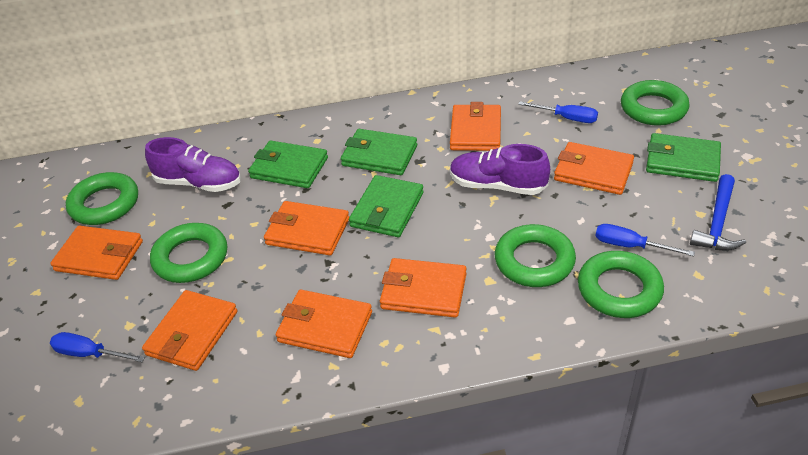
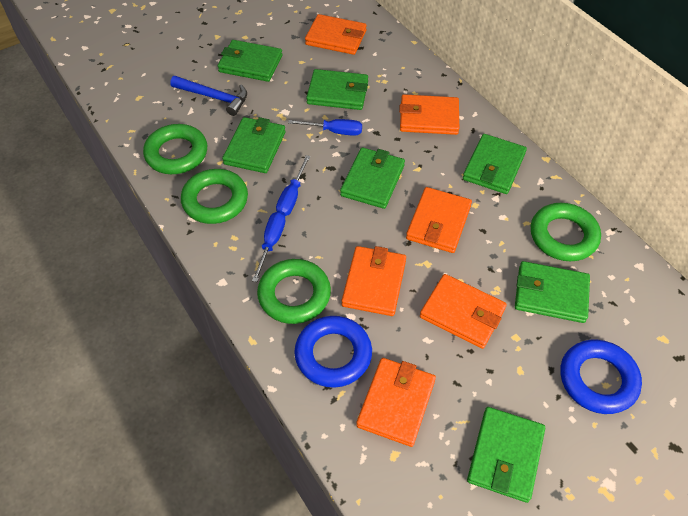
blue ring: 0 -> 2
green ring: 5 -> 4
green wallet: 4 -> 7
orange wallet: 7 -> 6
purple shoe: 2 -> 0

